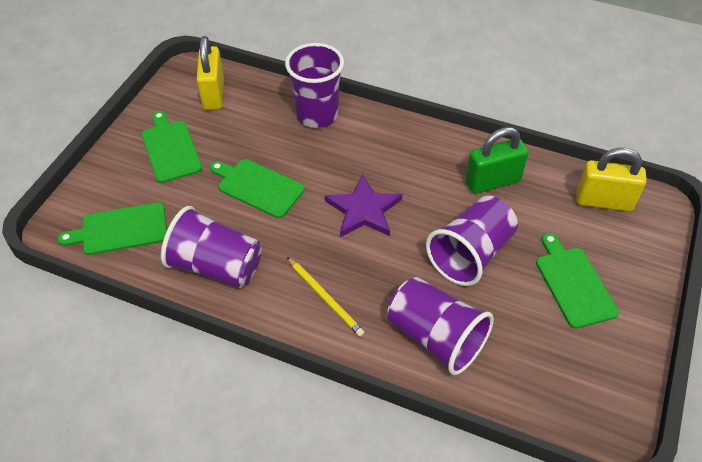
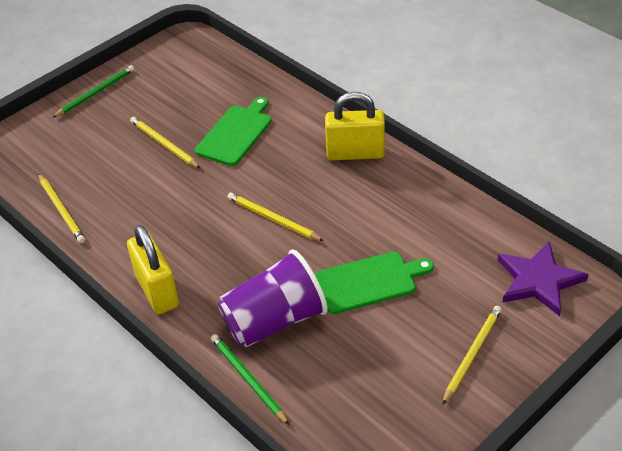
green cutting board: 4 -> 2
green padlock: 1 -> 0
green pencil: 0 -> 2
purple cup: 4 -> 1
yellow pencil: 1 -> 4

